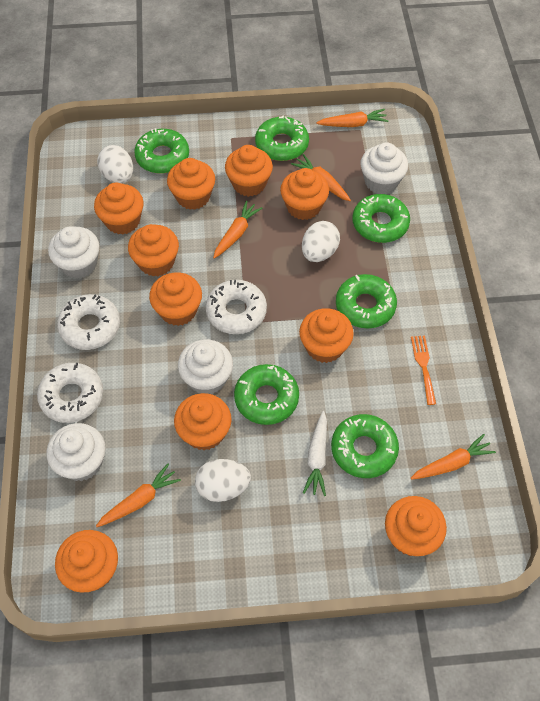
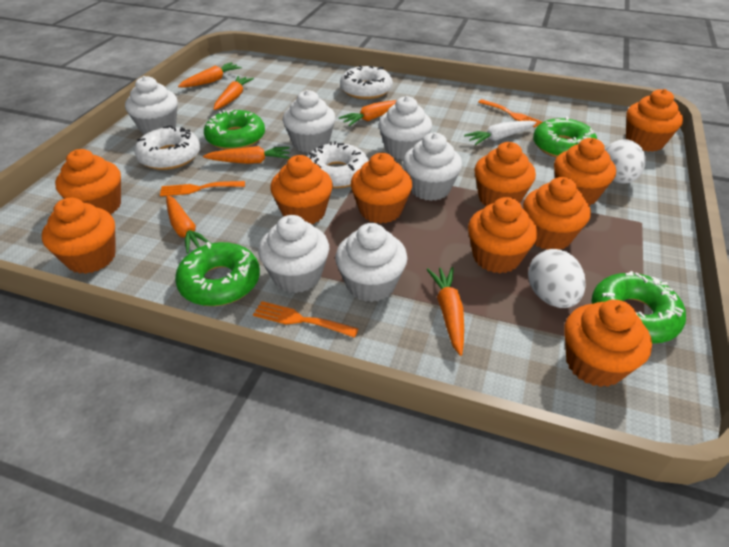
green donut: 6 -> 4
orange carrot: 5 -> 6
orange fork: 1 -> 3
white cupcake: 4 -> 6
white egg: 3 -> 2

